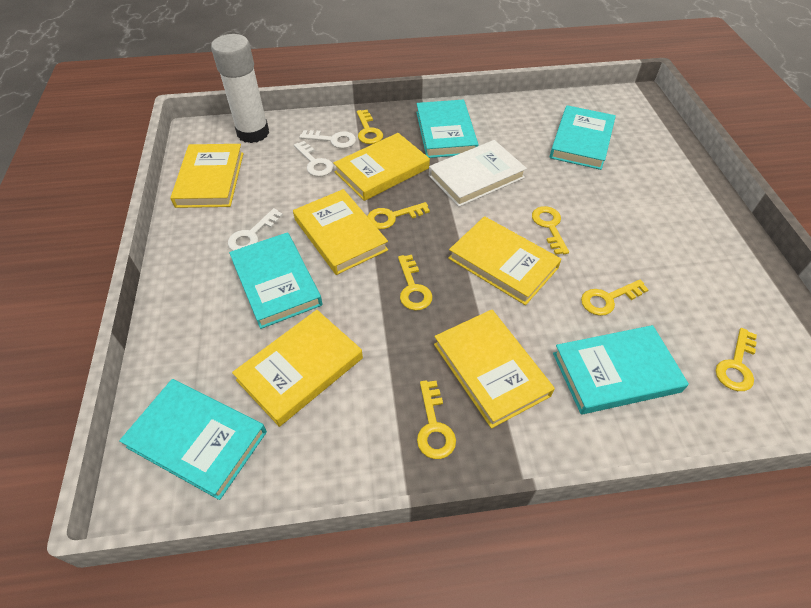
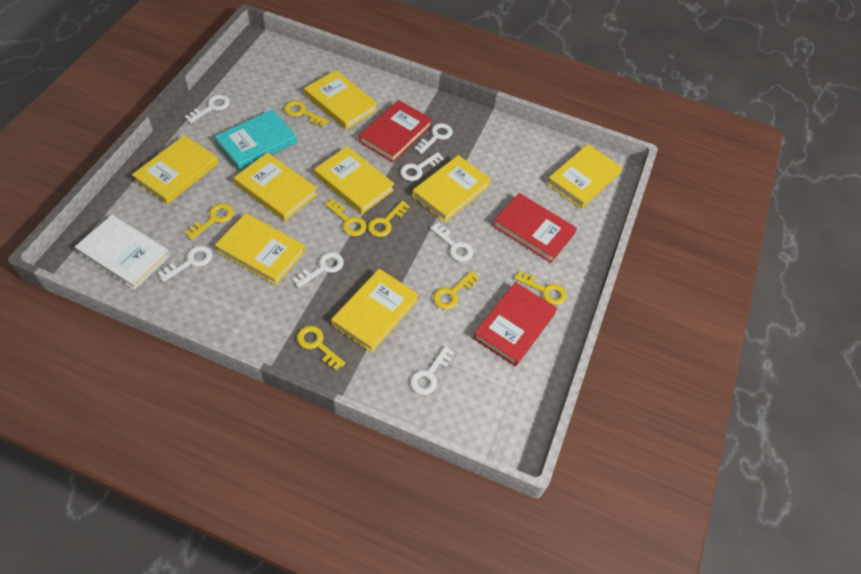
red book: 0 -> 3
turquoise book: 5 -> 1
white glue stick: 1 -> 0
white key: 3 -> 7
yellow book: 6 -> 8

